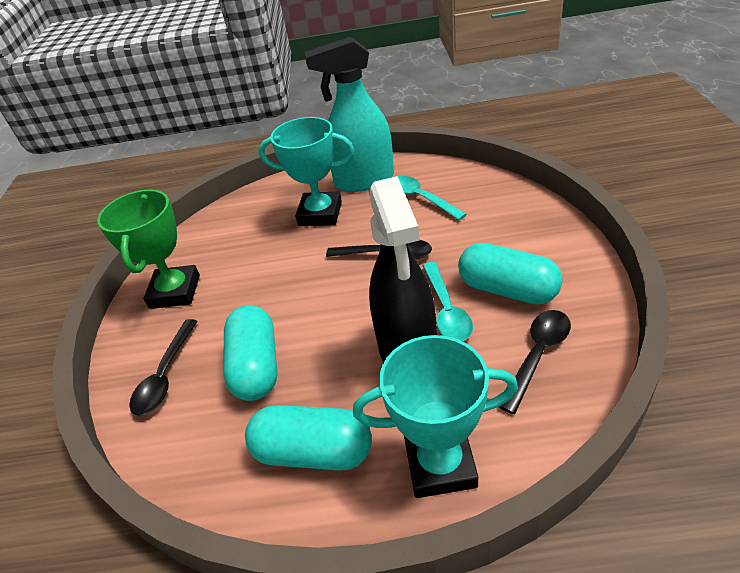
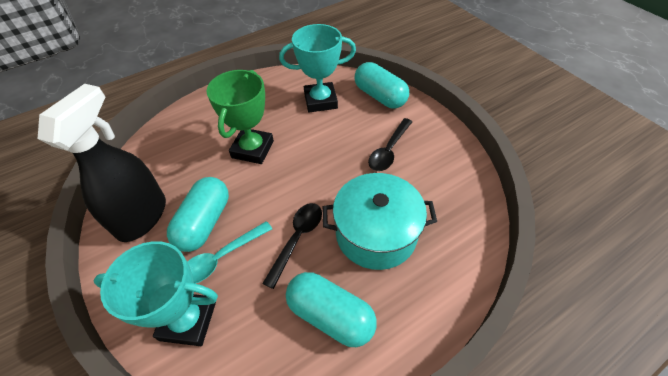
black spoon: 3 -> 2
turquoise pot: 0 -> 1
turquoise spoon: 2 -> 1
turquoise spray bottle: 1 -> 0

